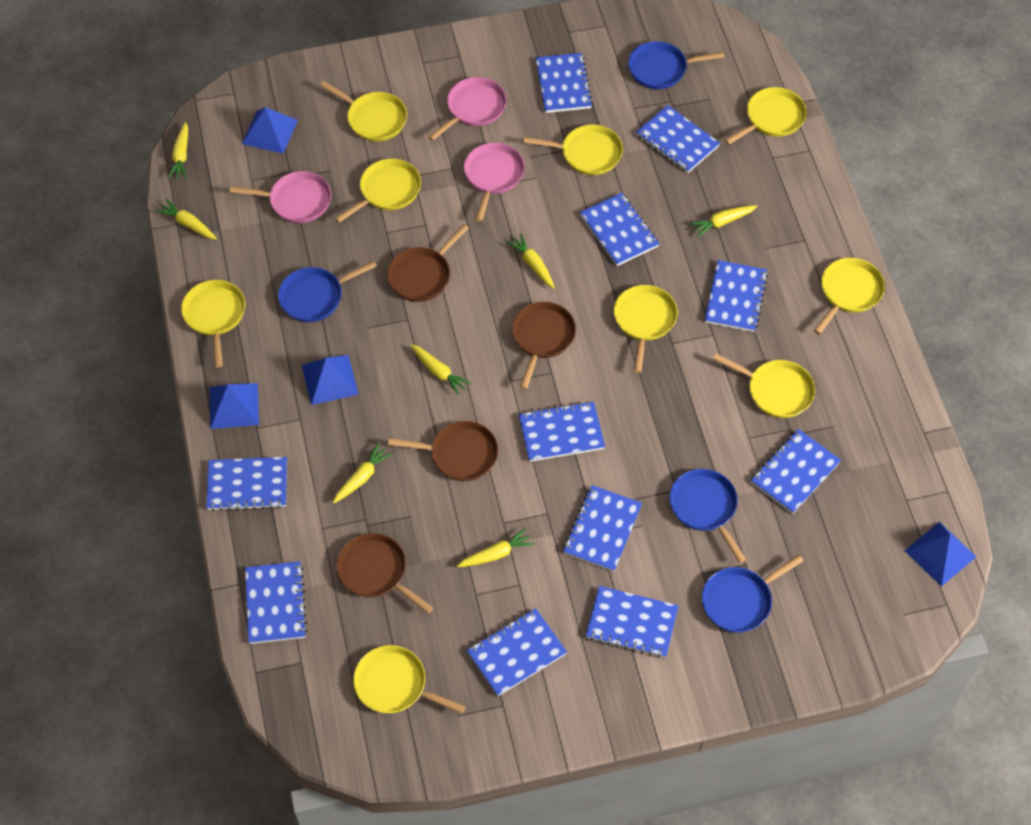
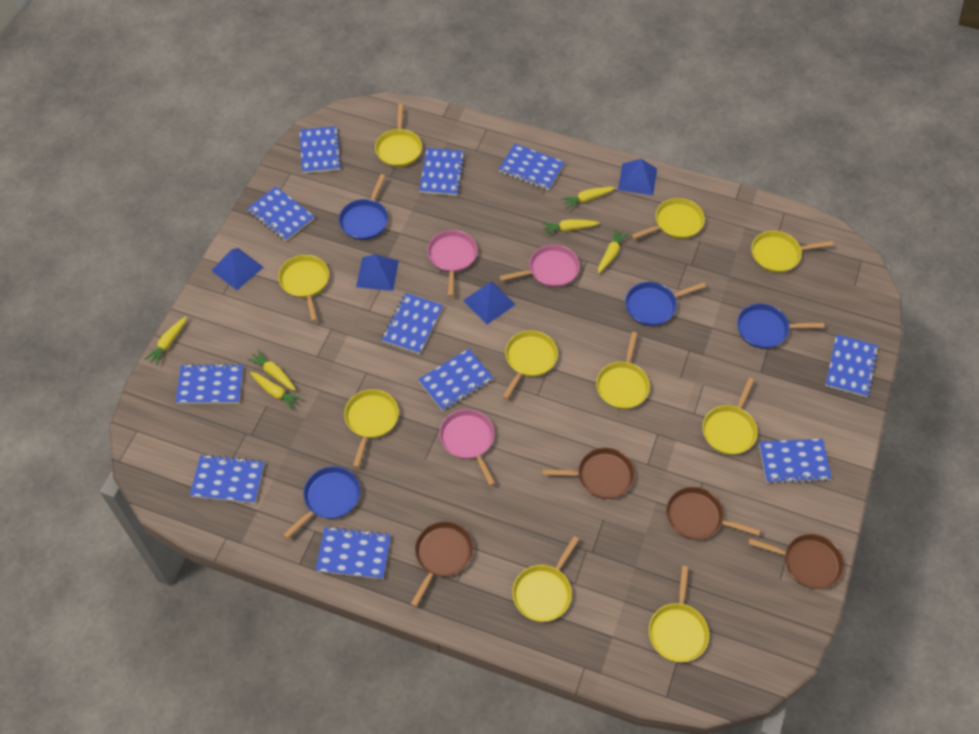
yellow carrot: 7 -> 6
yellow pan: 9 -> 10

